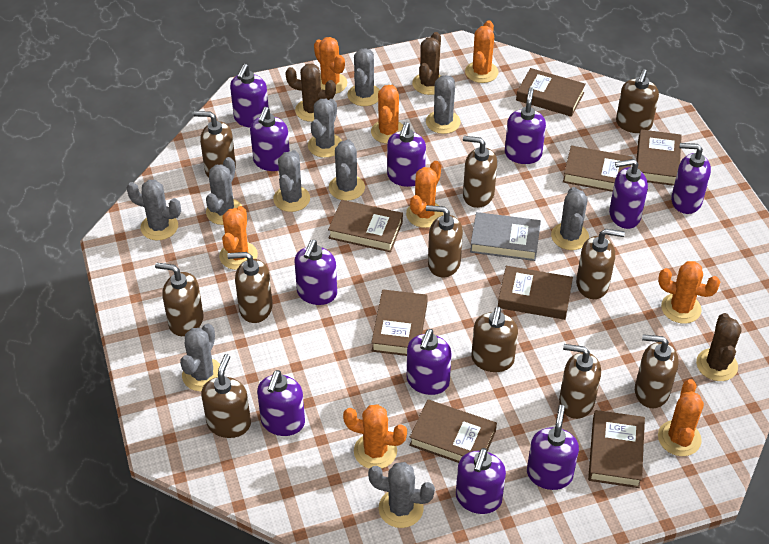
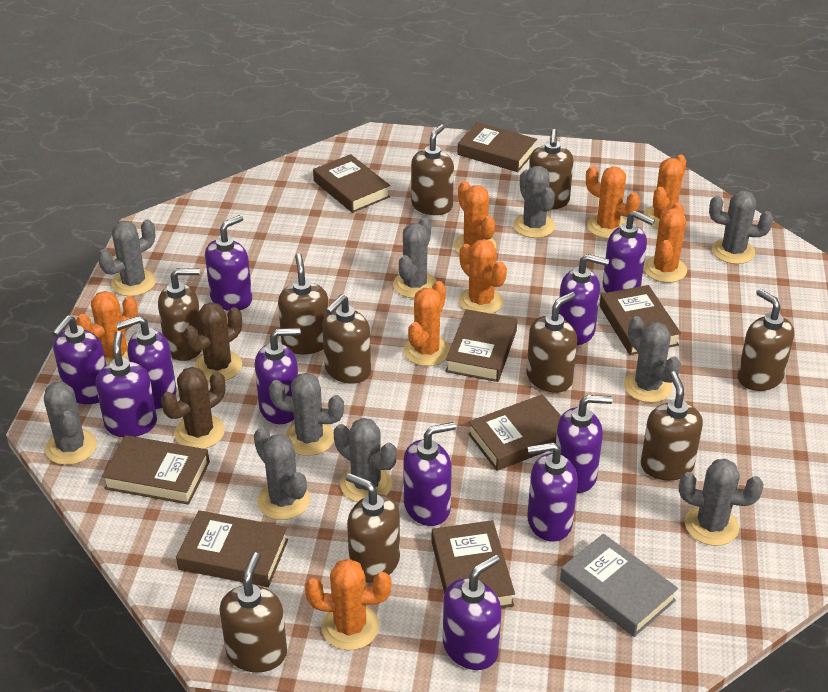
brown cactus: 3 -> 2
brown soap dispenser: 11 -> 10

